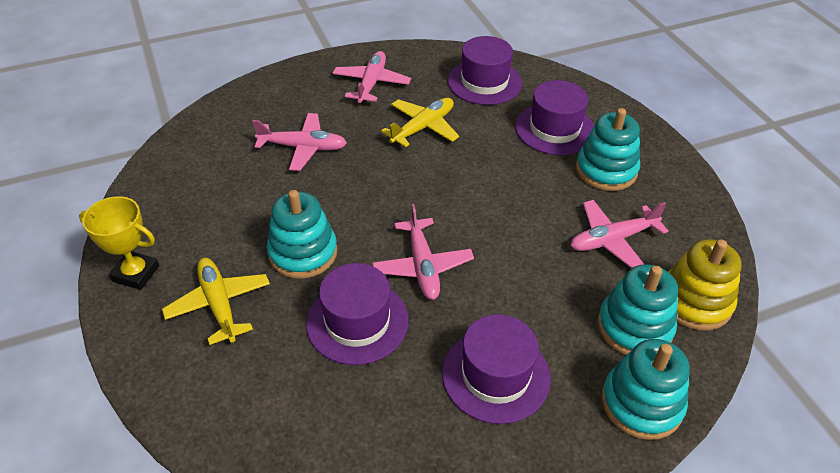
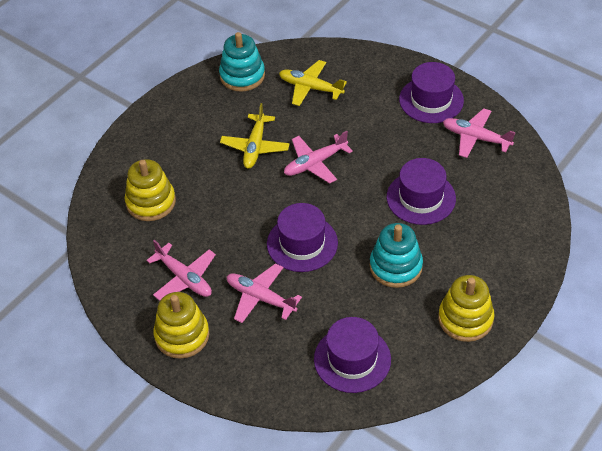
turquoise stacking toy: 4 -> 2
yellow stacking toy: 1 -> 3
yellow trophy: 1 -> 0

